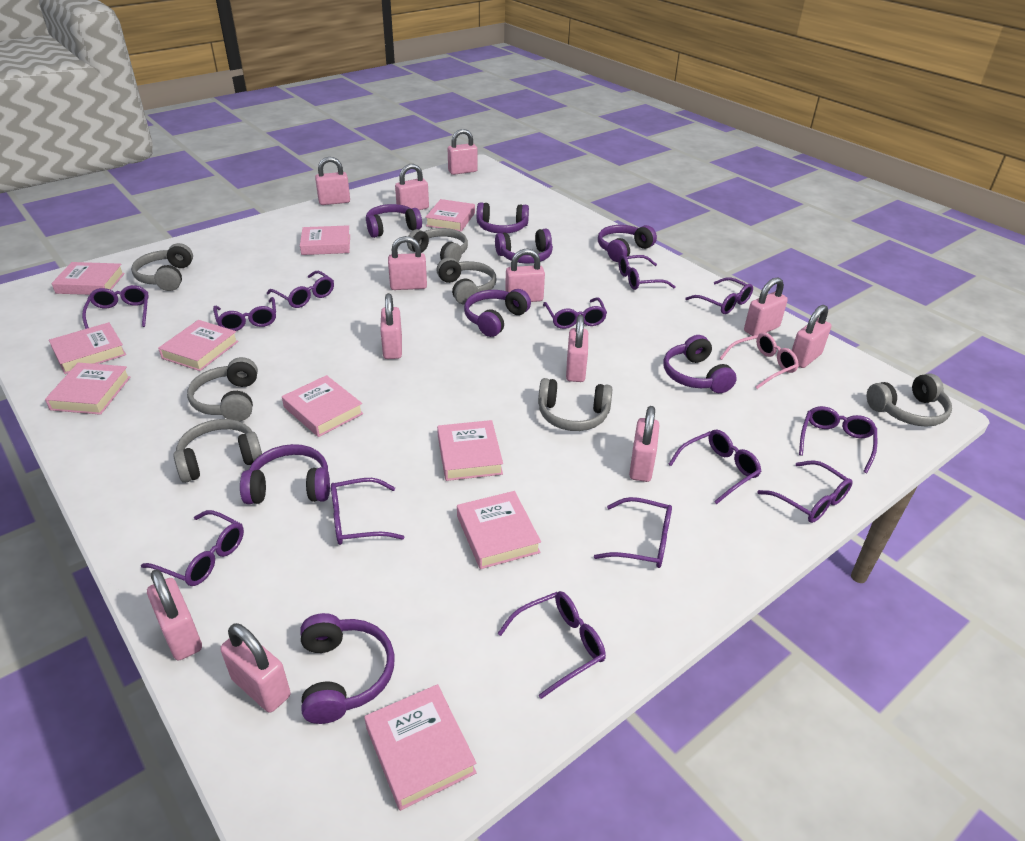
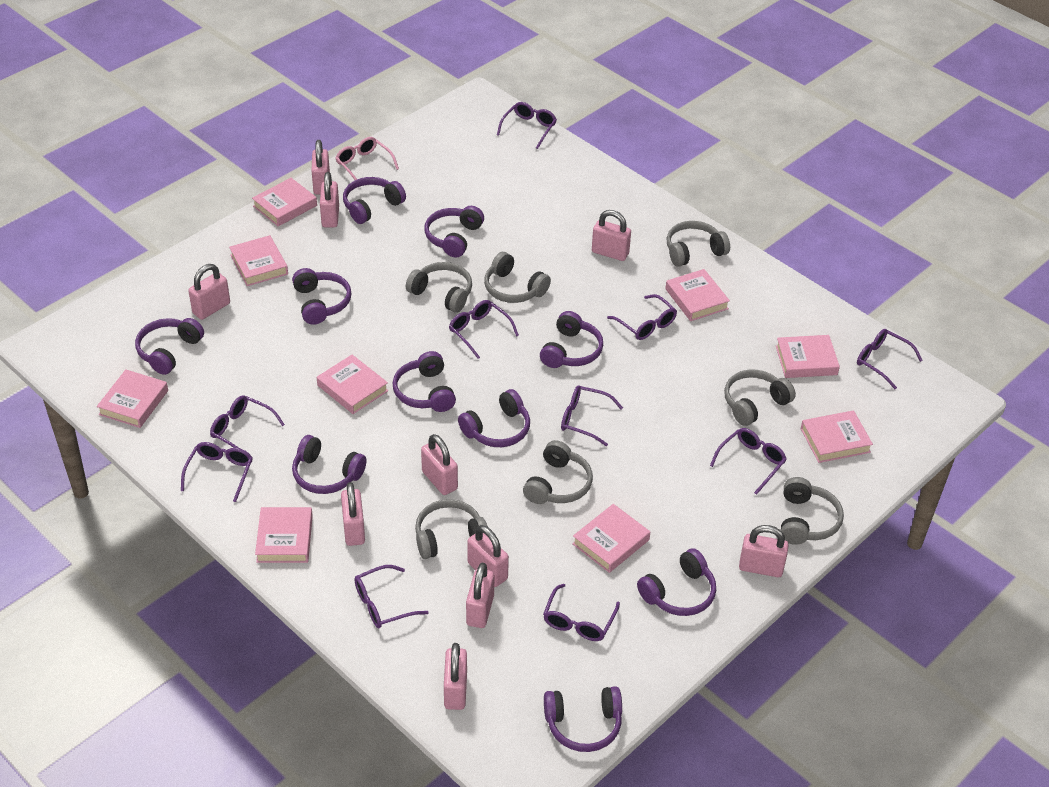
pink book: 10 -> 9
pink padlock: 12 -> 10
purple glasses: 13 -> 10
purple headphones: 8 -> 10

